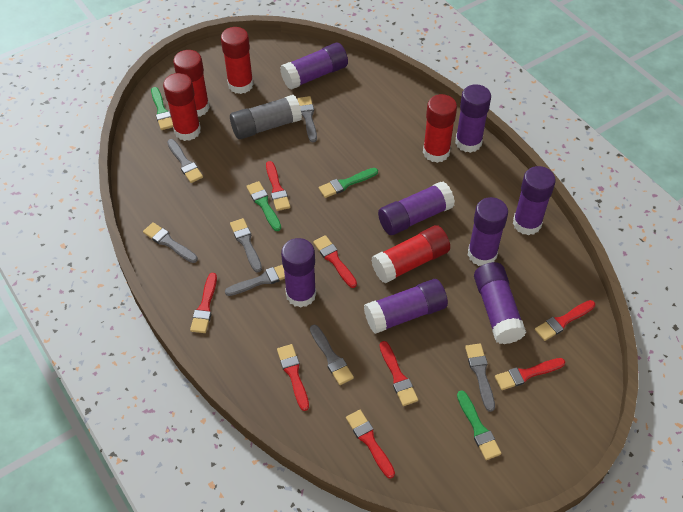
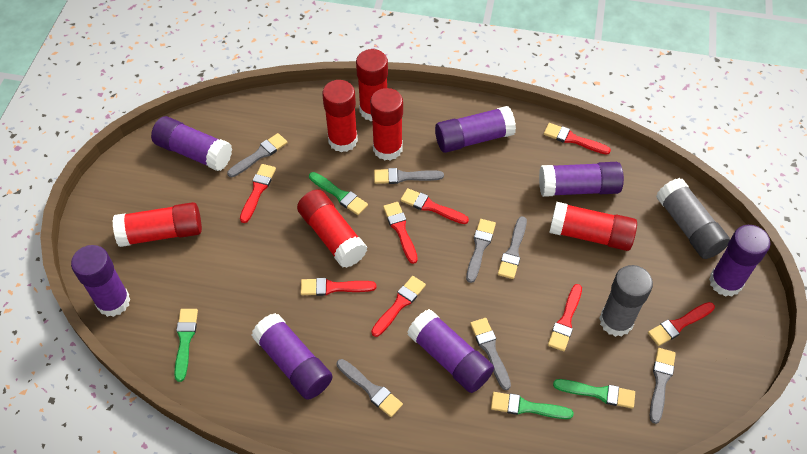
grey glue stick: 1 -> 2
purple glue stick: 8 -> 7
red glue stick: 5 -> 6

